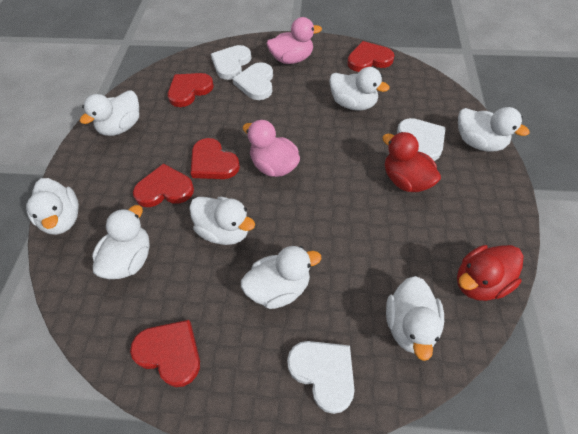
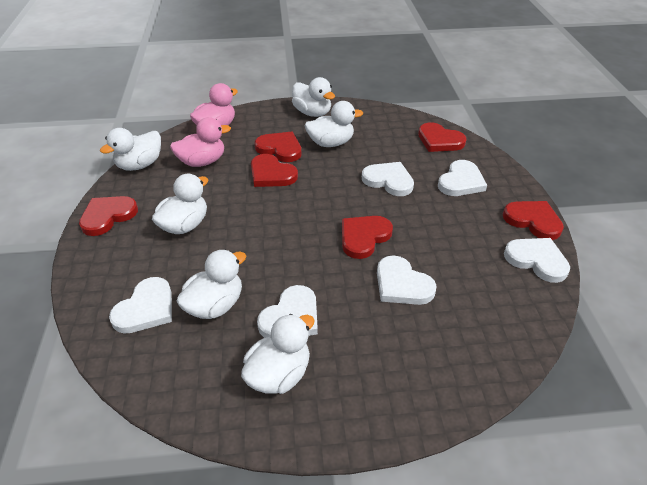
red duck: 2 -> 0
red heart: 5 -> 6
white duck: 8 -> 6
white heart: 4 -> 6

